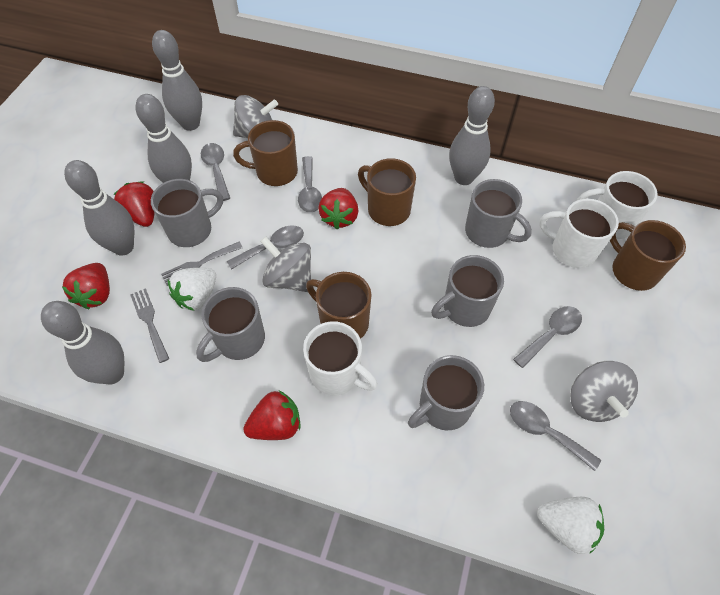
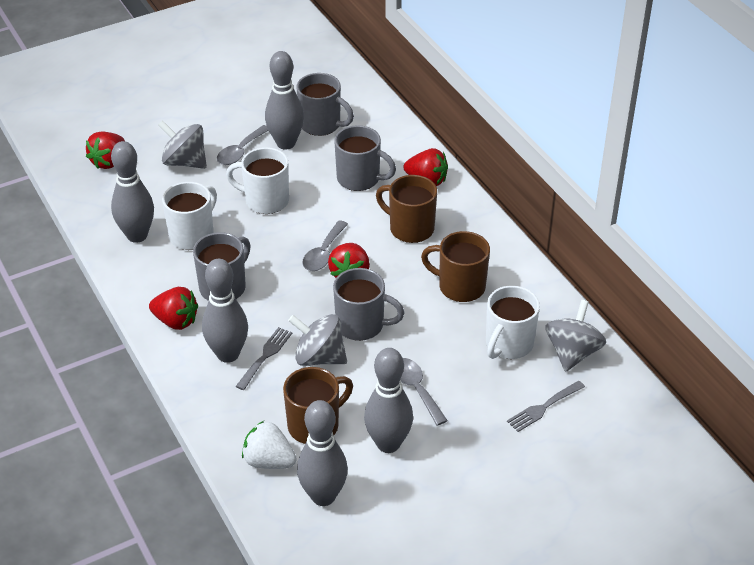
brown mug: 4 -> 3
grey mug: 5 -> 4
grey spoon: 5 -> 3
white strawberry: 2 -> 1

